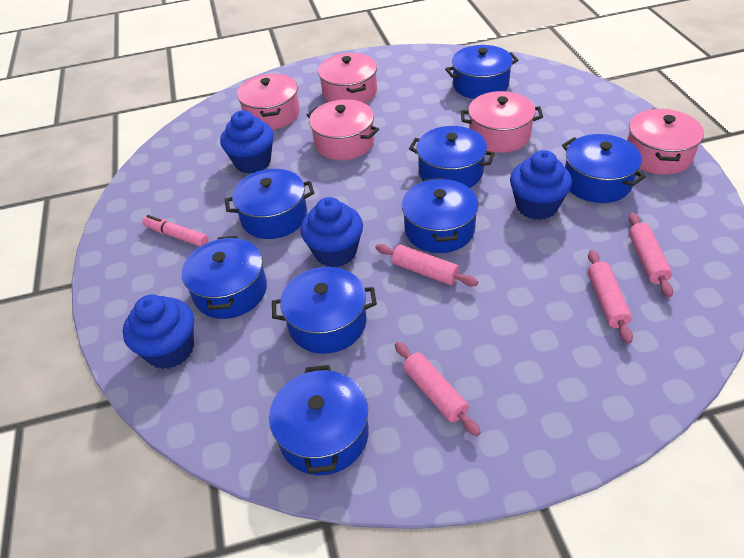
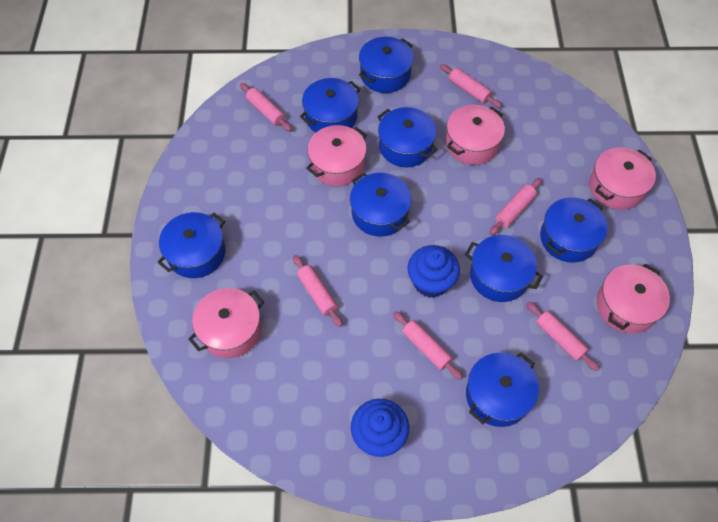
blue cupcake: 4 -> 2
pink marker: 1 -> 0
pink rolling pin: 4 -> 6

